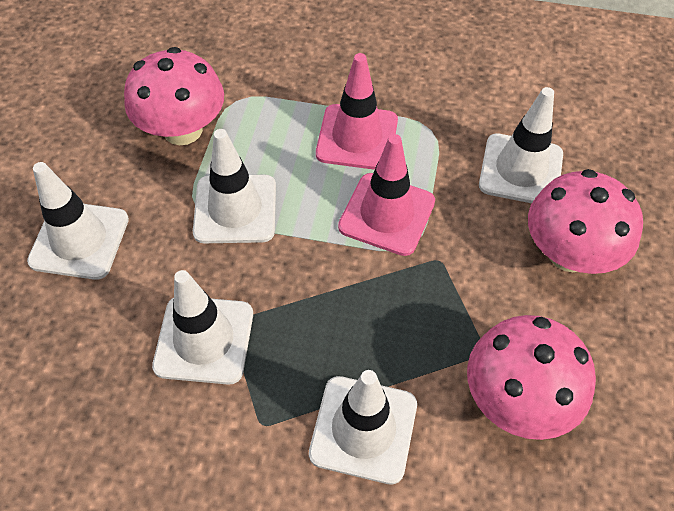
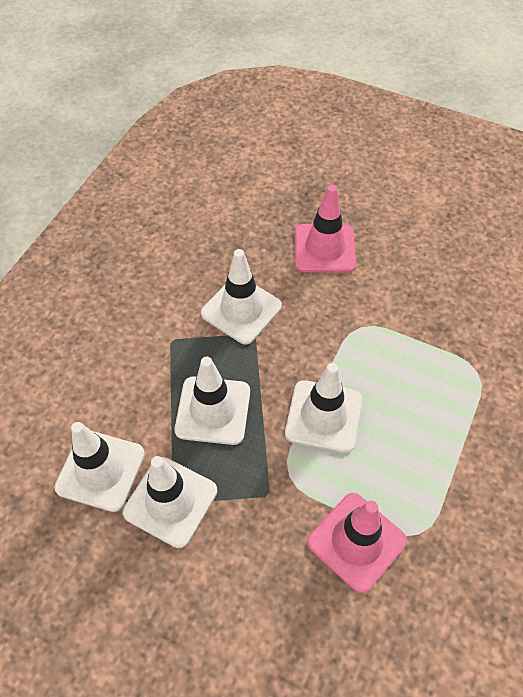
pink mushroom: 3 -> 0

